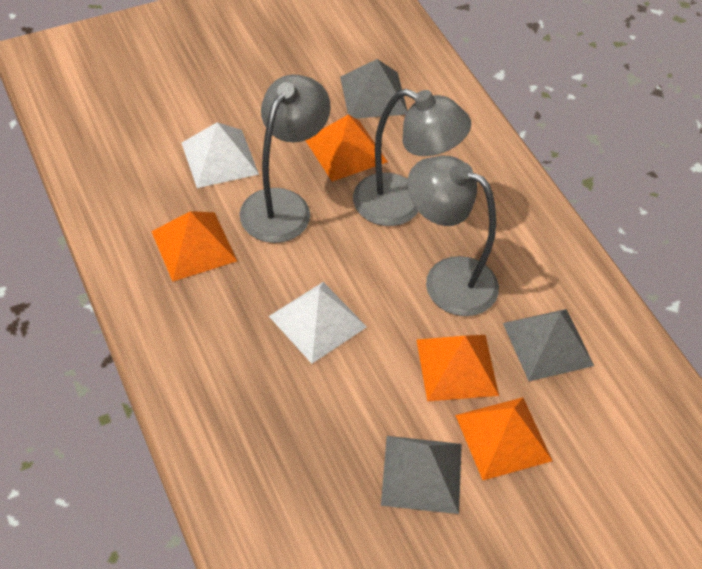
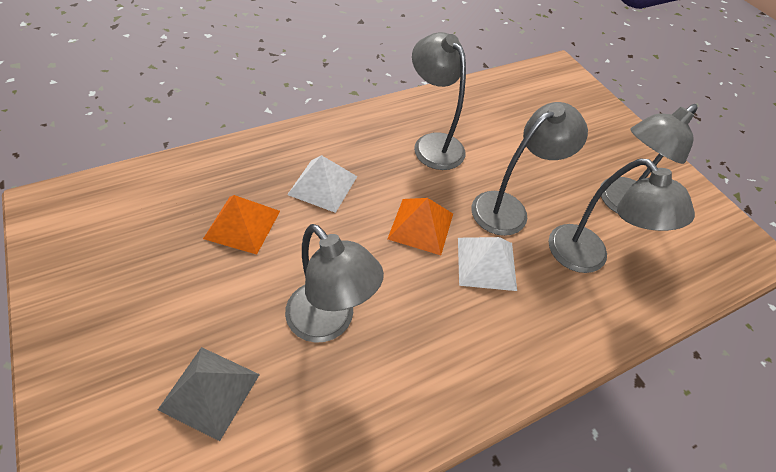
grey lamp: 3 -> 5
grey pyramid: 3 -> 1
orange pyramid: 4 -> 2

